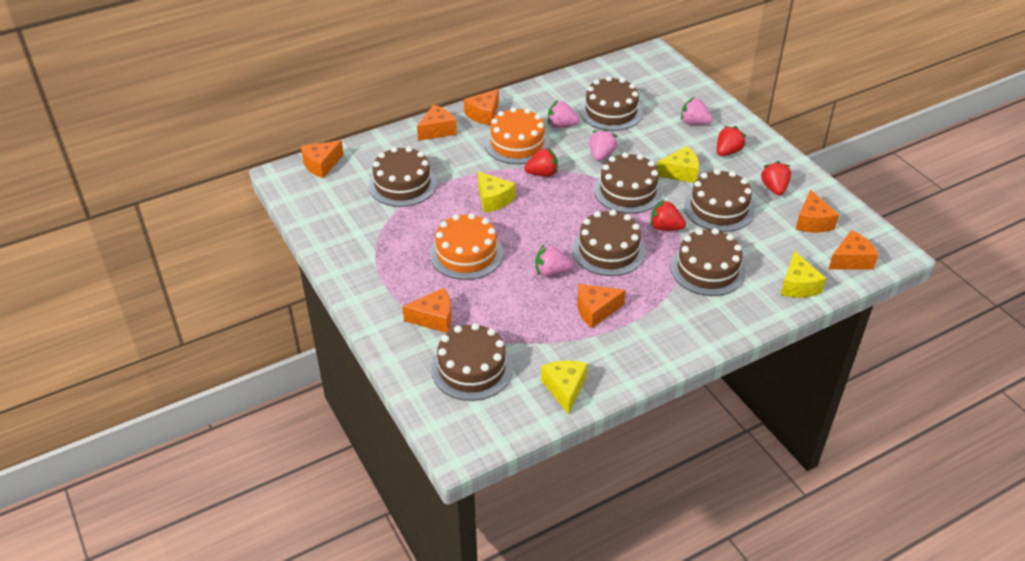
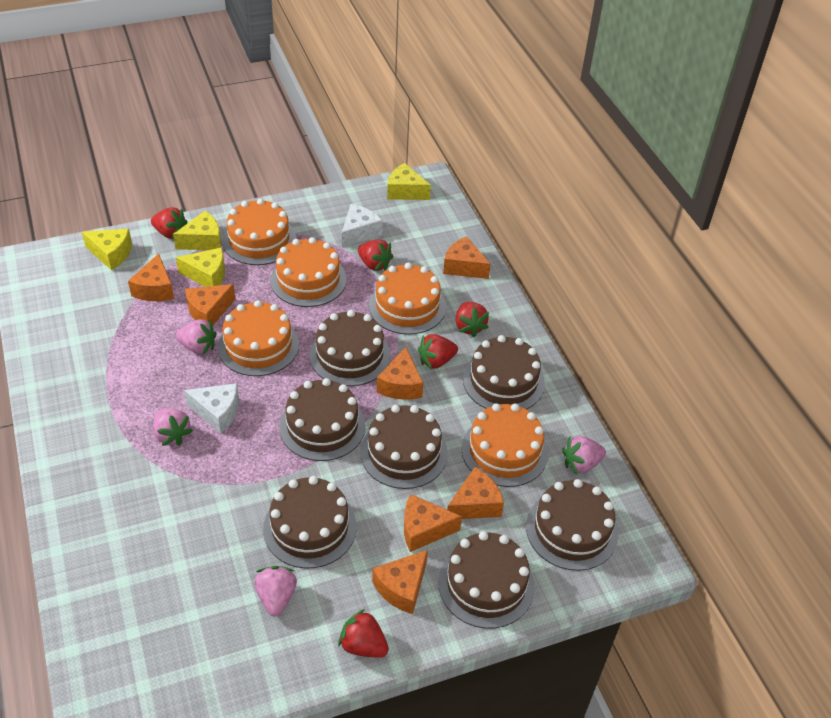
orange cake: 2 -> 5
red strawberry: 4 -> 5
white cheese: 0 -> 2

